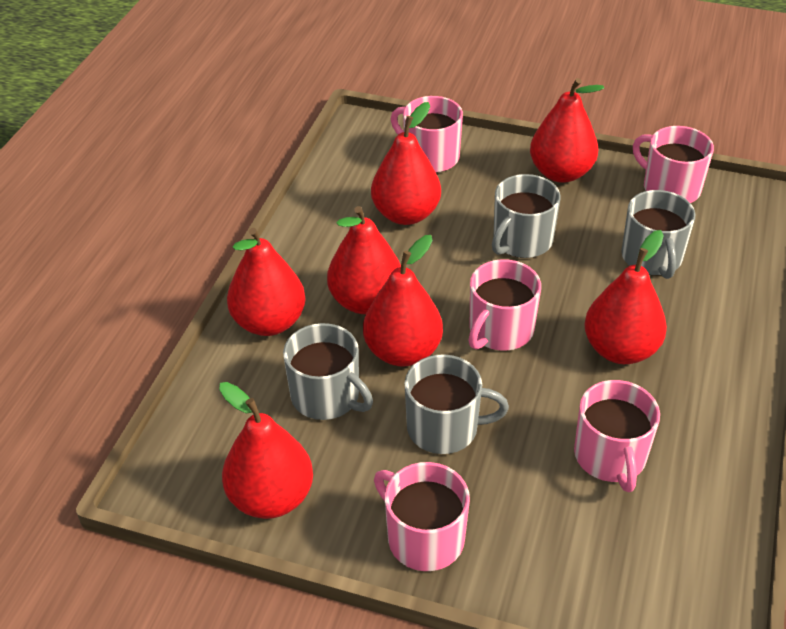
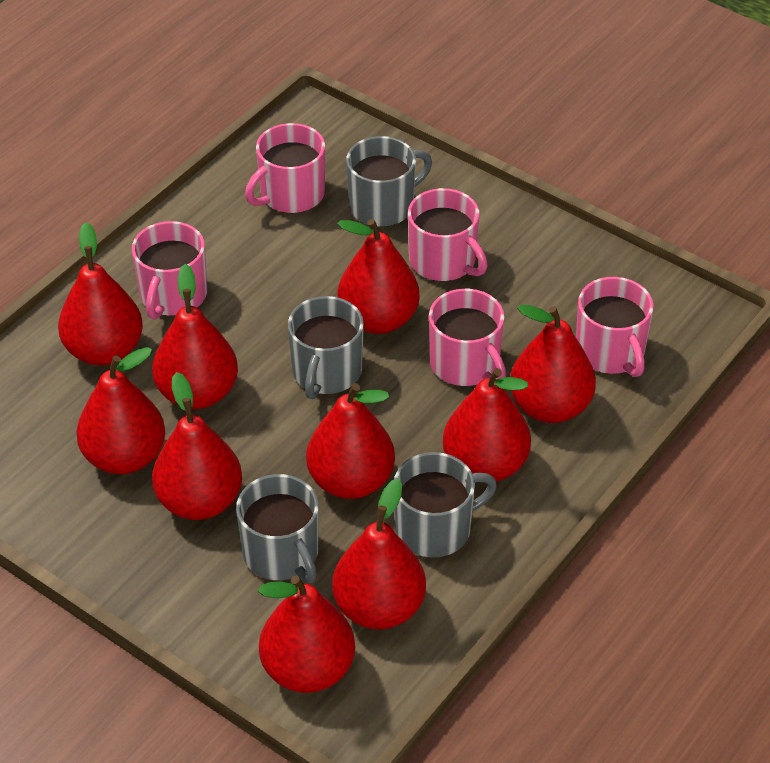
red pear: 7 -> 10

